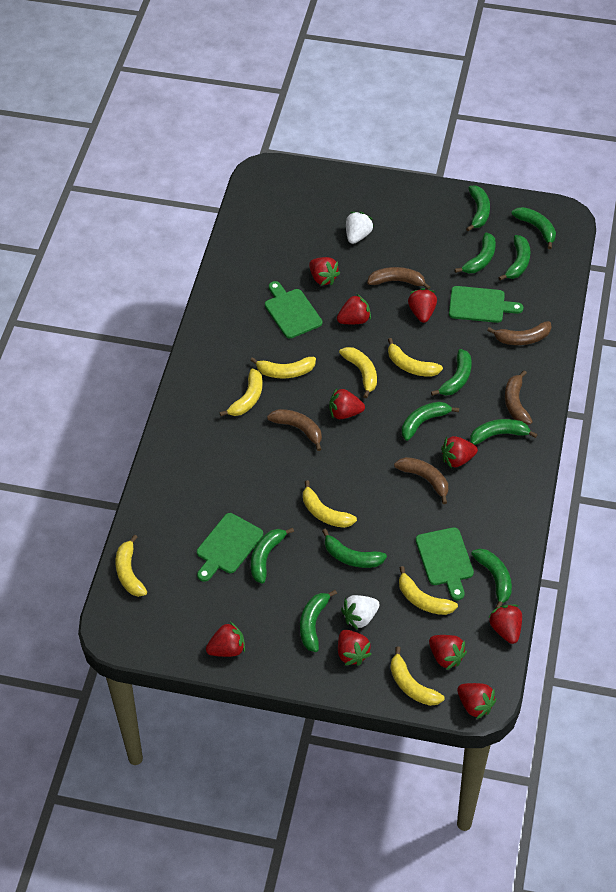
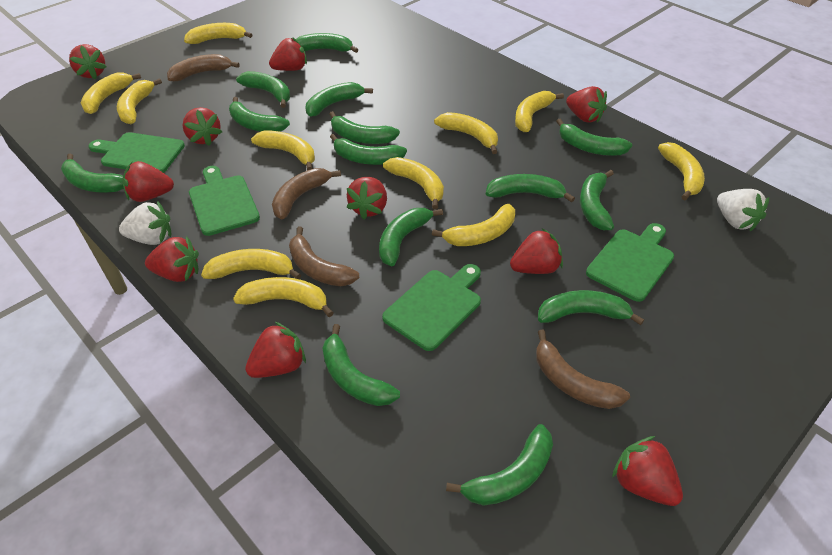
brown banana: 5 -> 4
green banana: 11 -> 14
yellow banana: 8 -> 11

